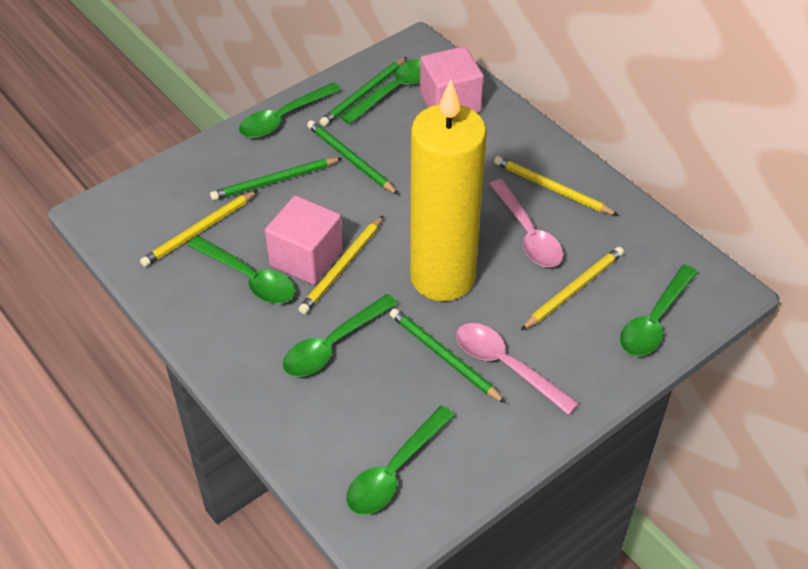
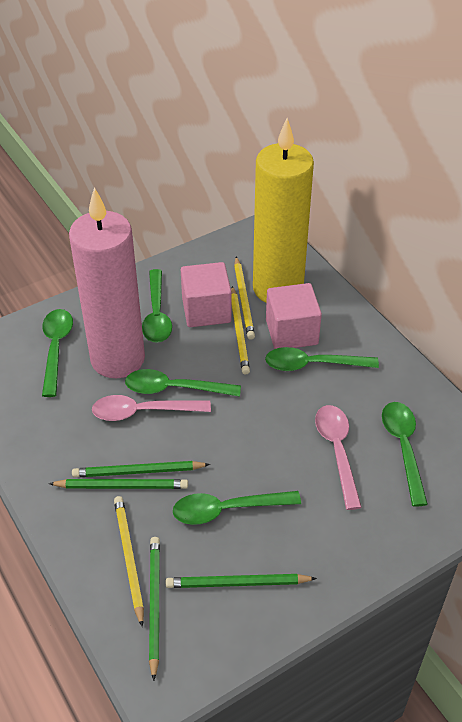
pink candle: 0 -> 1
yellow pencil: 4 -> 3

